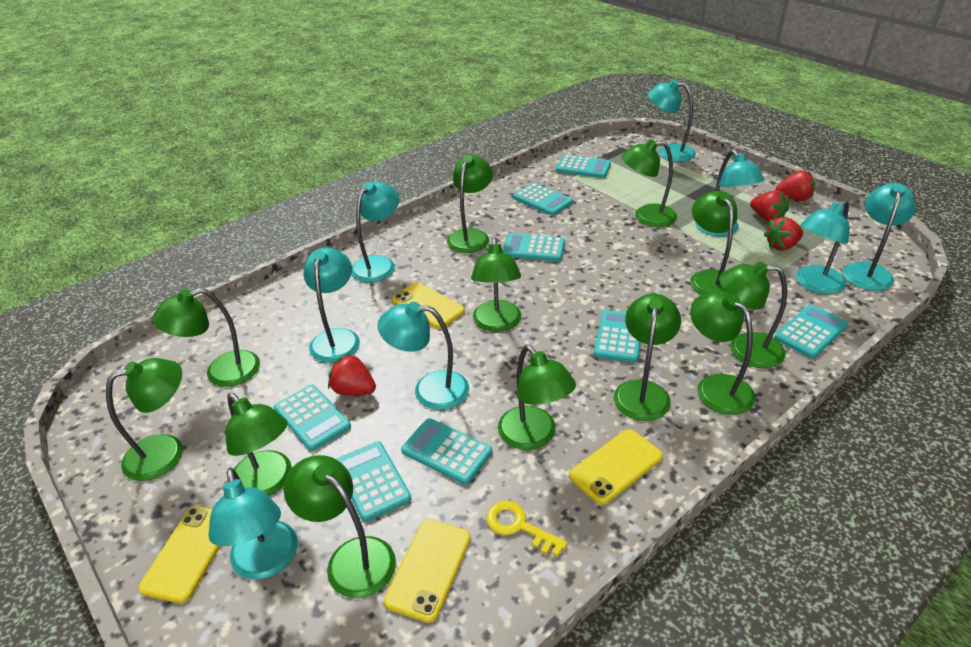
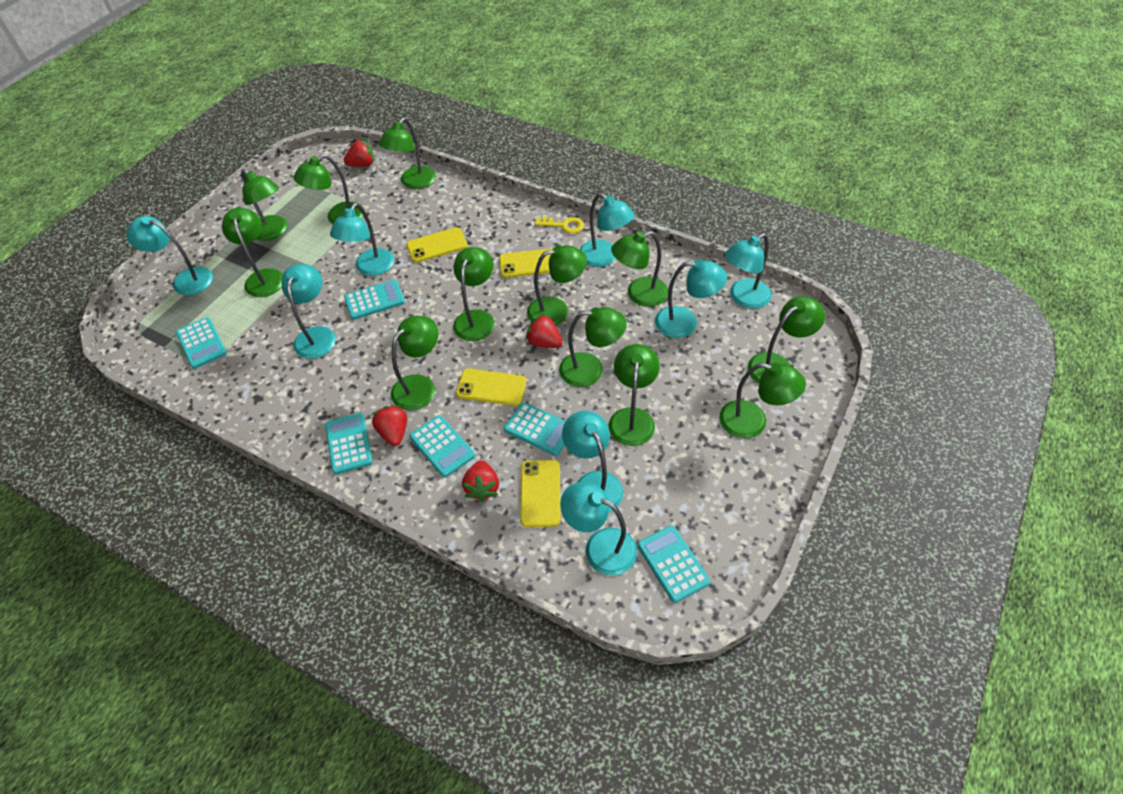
turquoise calculator: 8 -> 6

